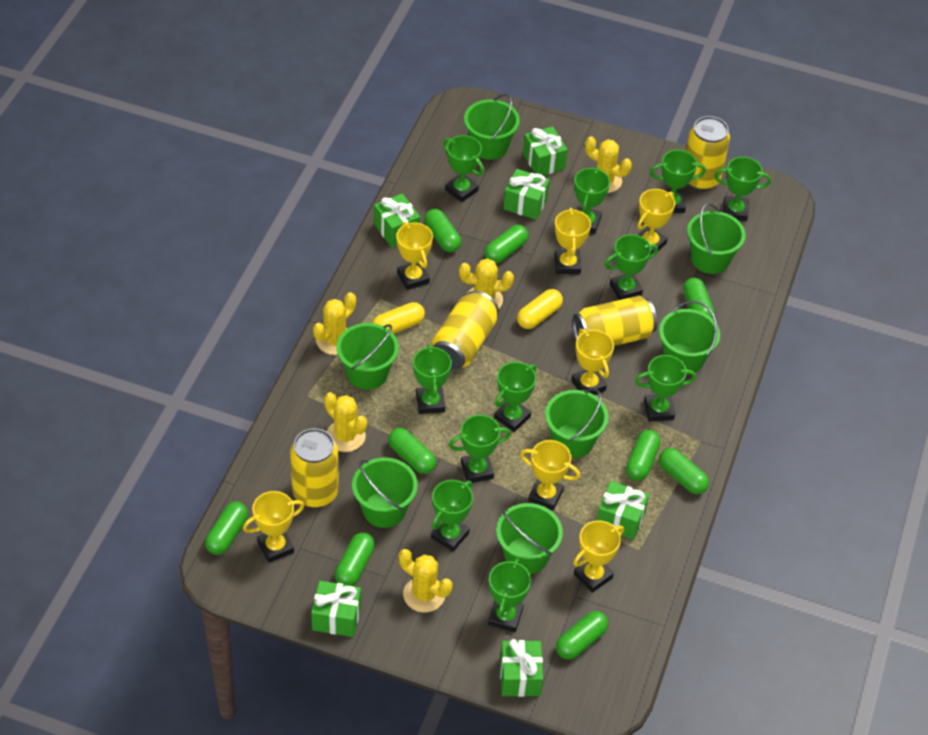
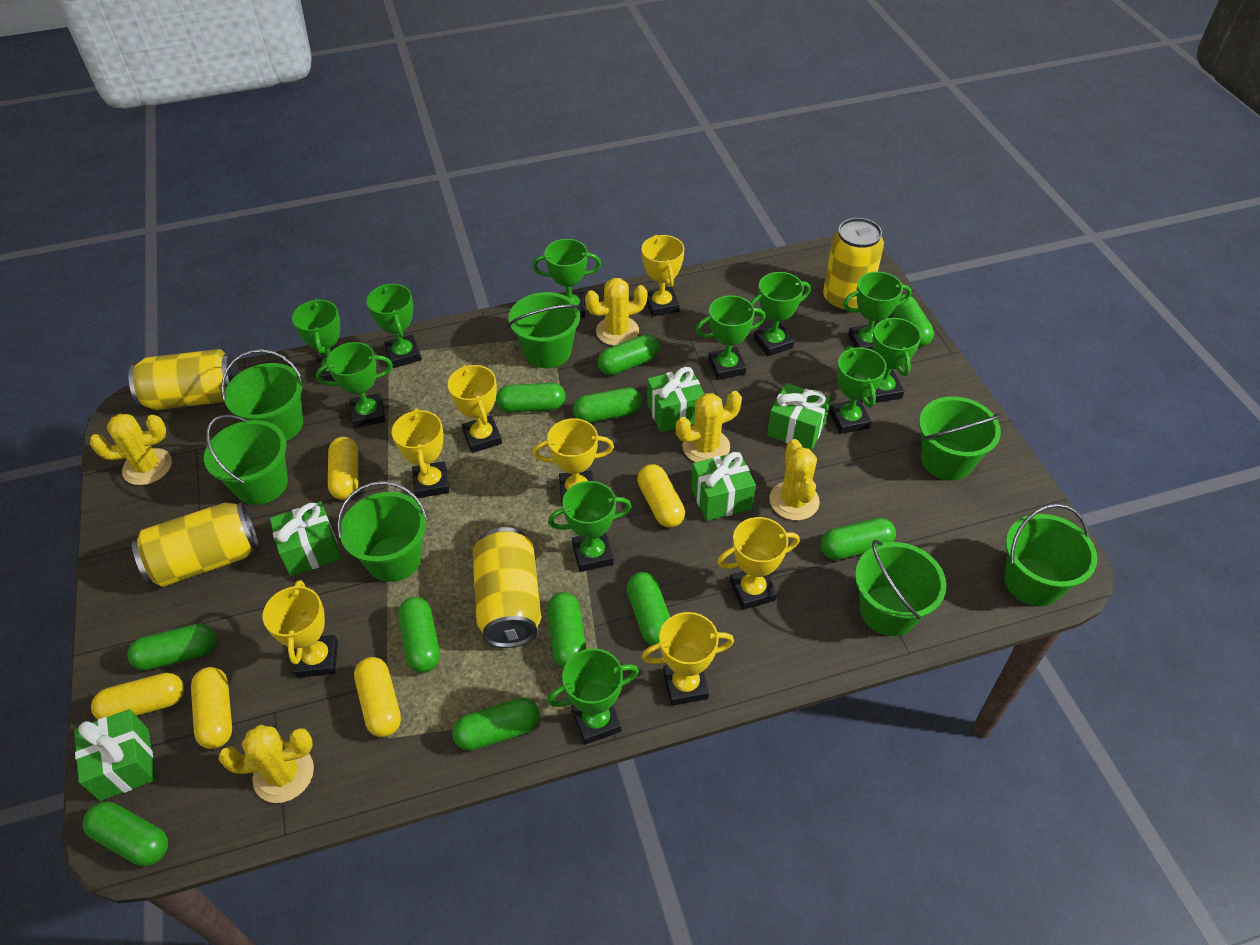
green capsule: 9 -> 11
green gift: 6 -> 5
yellow capsule: 2 -> 5

